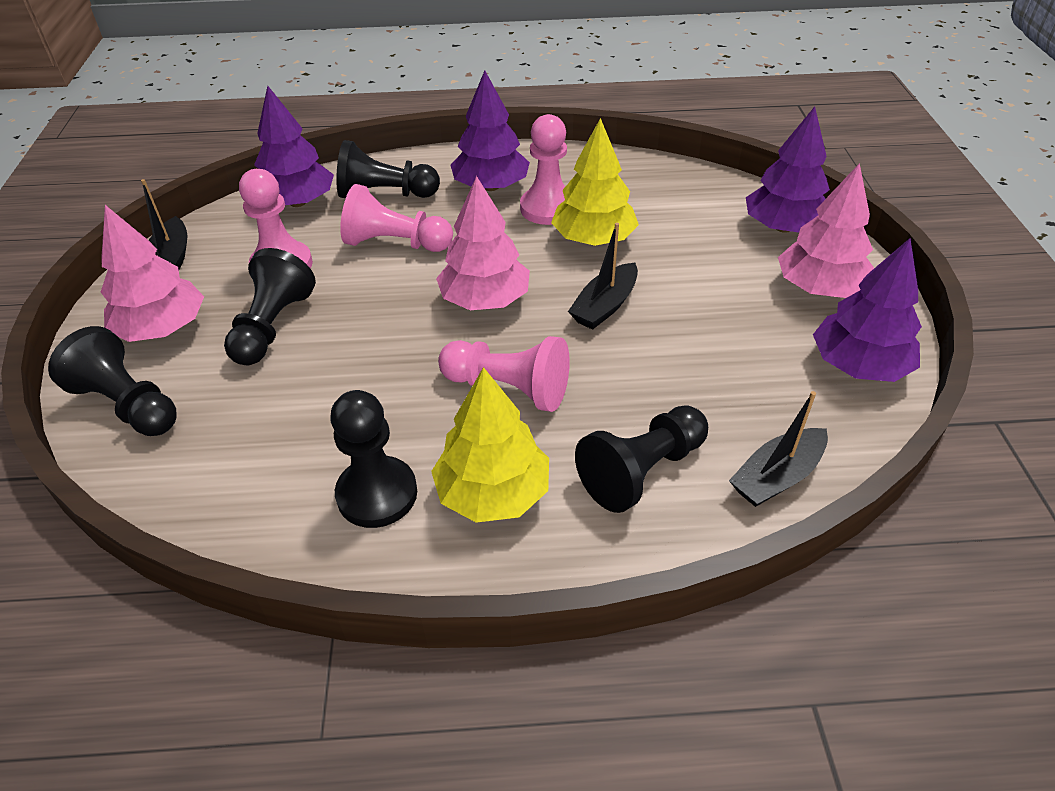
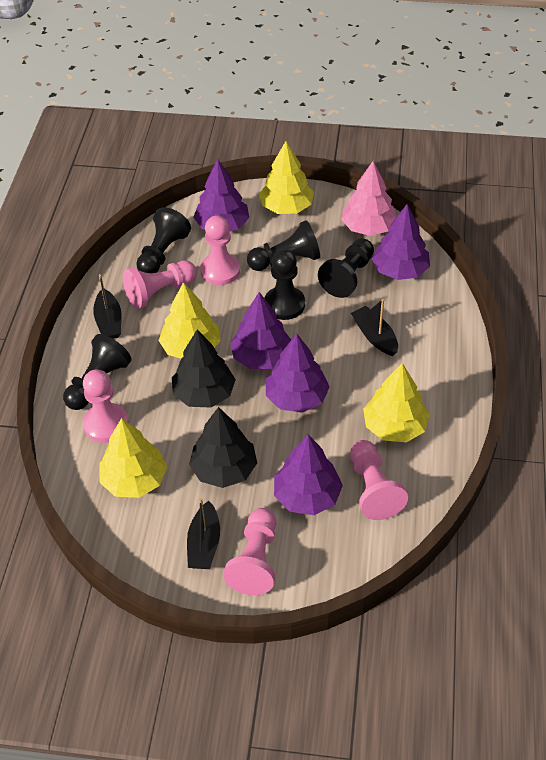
black tree: 0 -> 2
pink pawn: 4 -> 5
pink tree: 3 -> 1
purple tree: 4 -> 5
yellow tree: 2 -> 4

